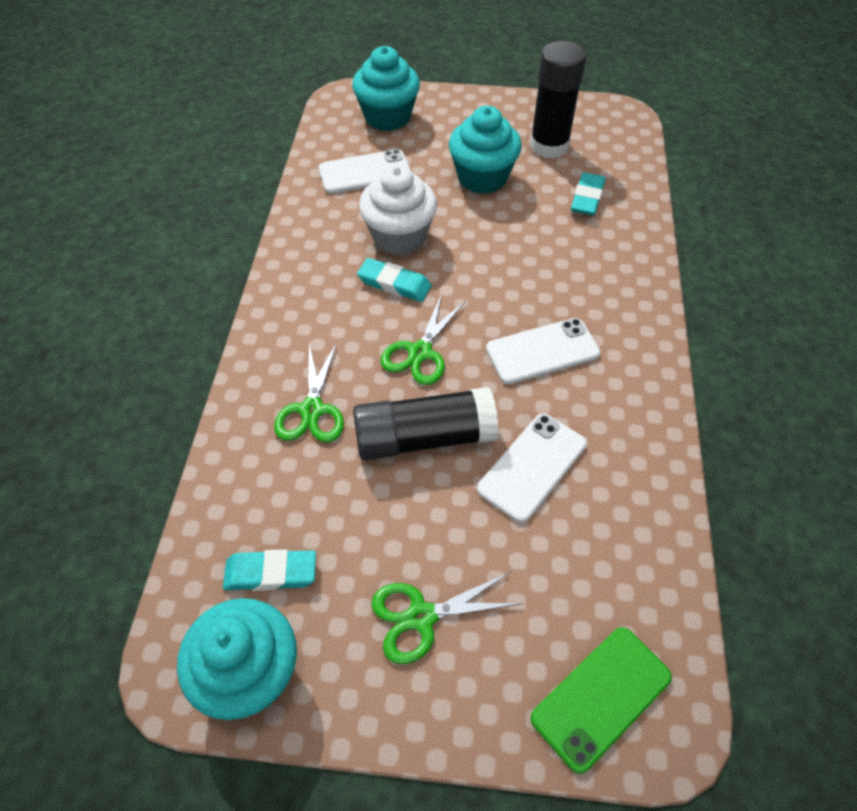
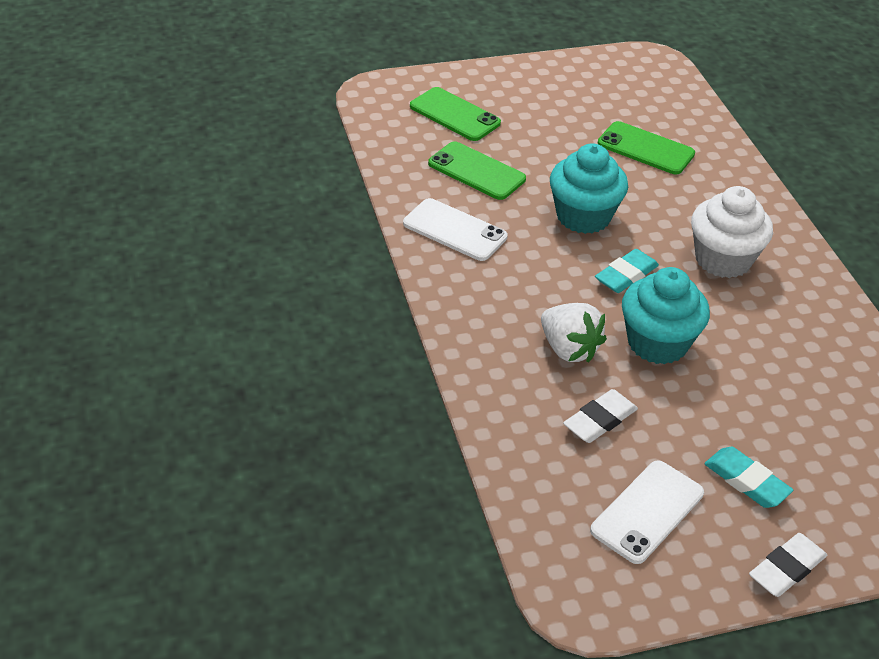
black glue stick: 2 -> 0
green phone: 1 -> 3
green scissors: 3 -> 0
turquoise cupcake: 3 -> 2
turquoise eraser: 3 -> 2
white eraser: 0 -> 2
white phone: 3 -> 2
white strawberry: 0 -> 1

